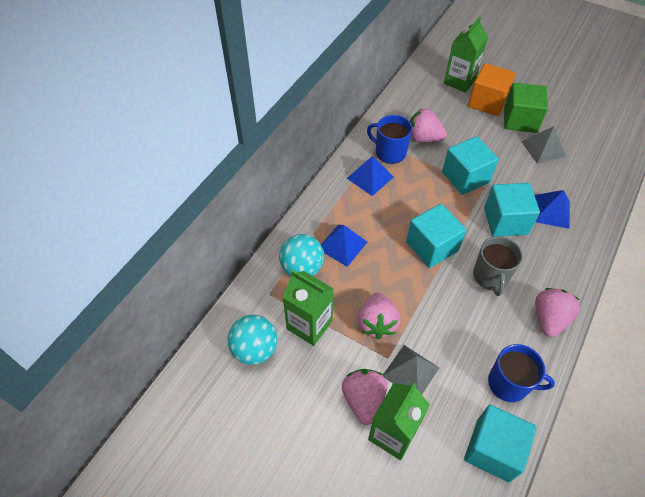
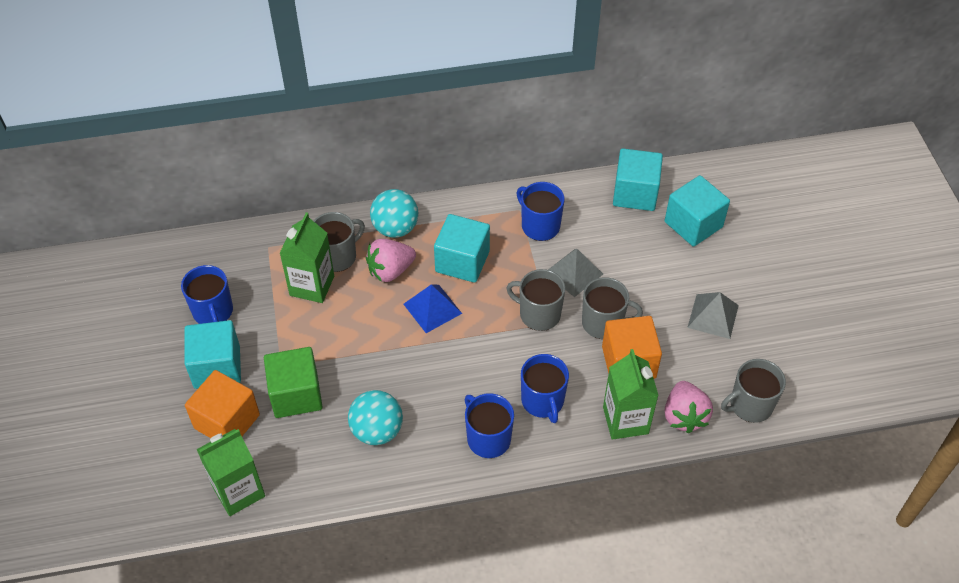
blue mug: 2 -> 4
blue pyramid: 3 -> 1
grey mug: 1 -> 4
orange cube: 1 -> 2
pink strawberry: 4 -> 2

